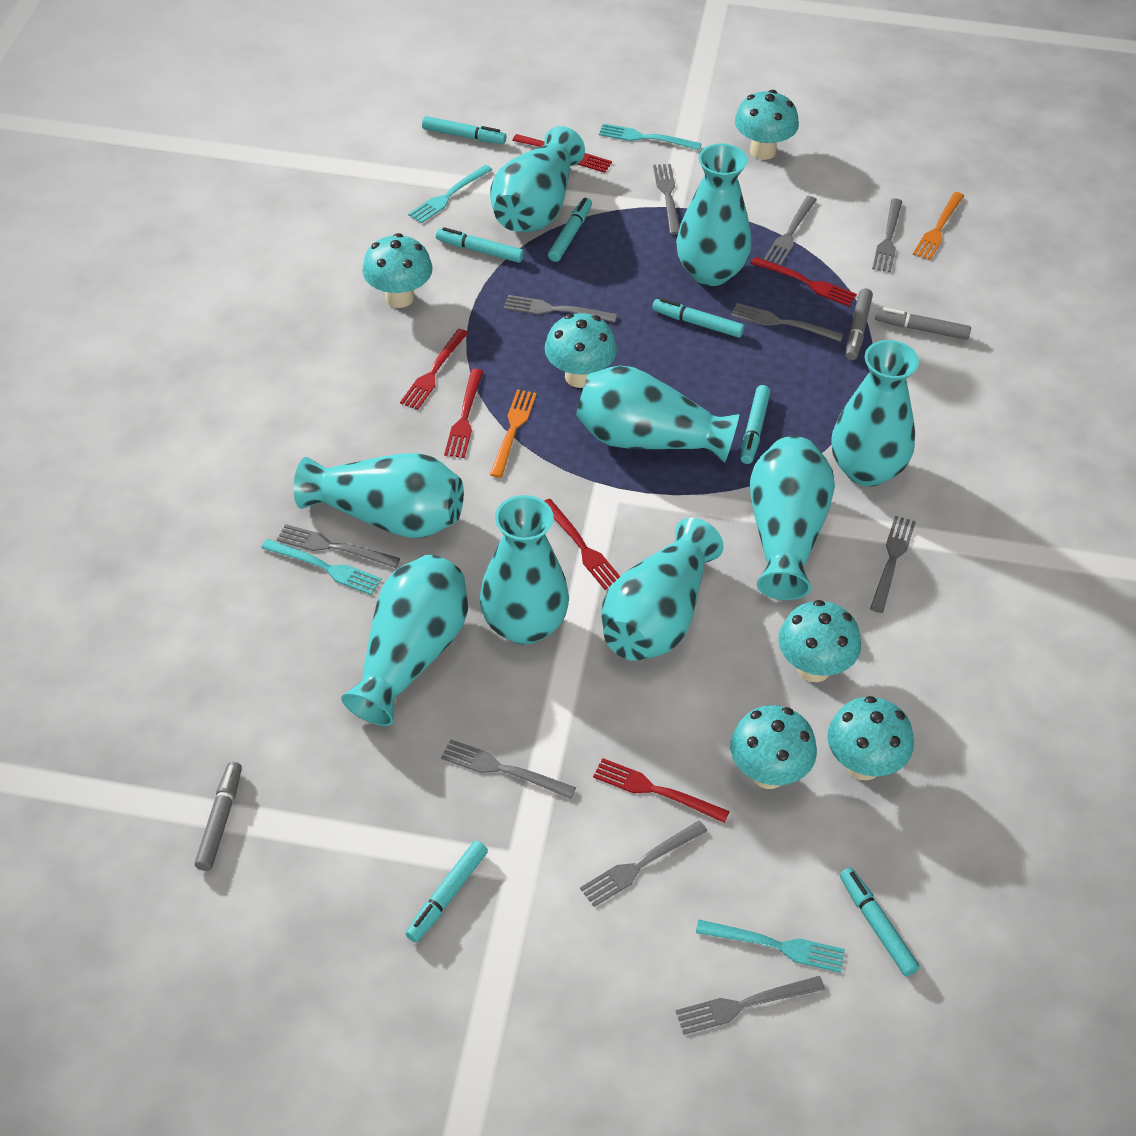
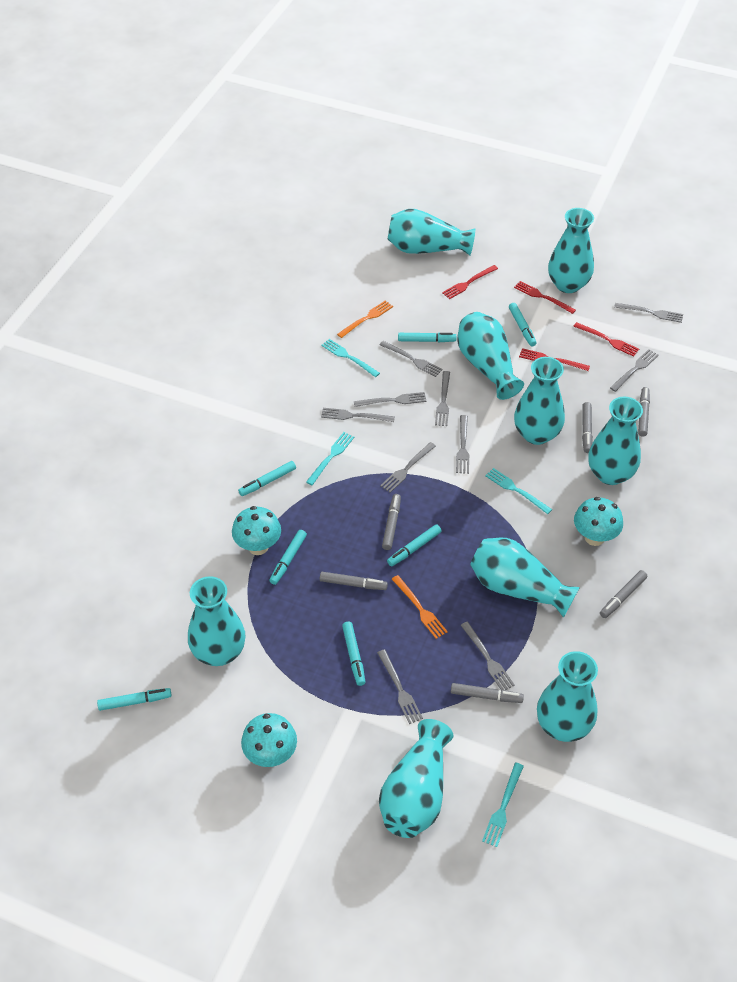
grey marker: 3 -> 6
red fork: 6 -> 4
turquoise mushroom: 6 -> 3

